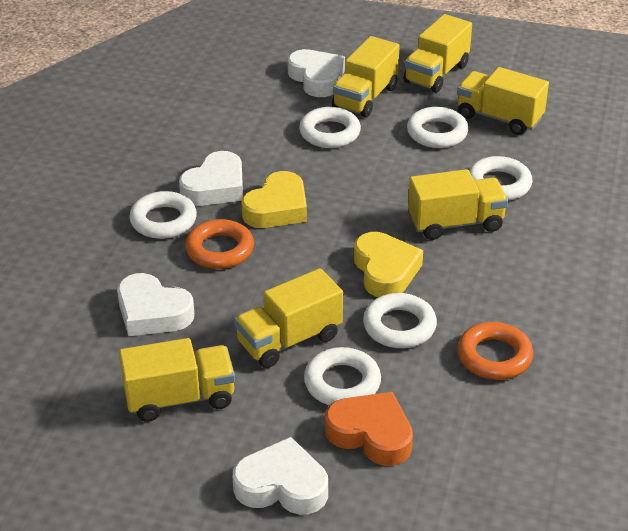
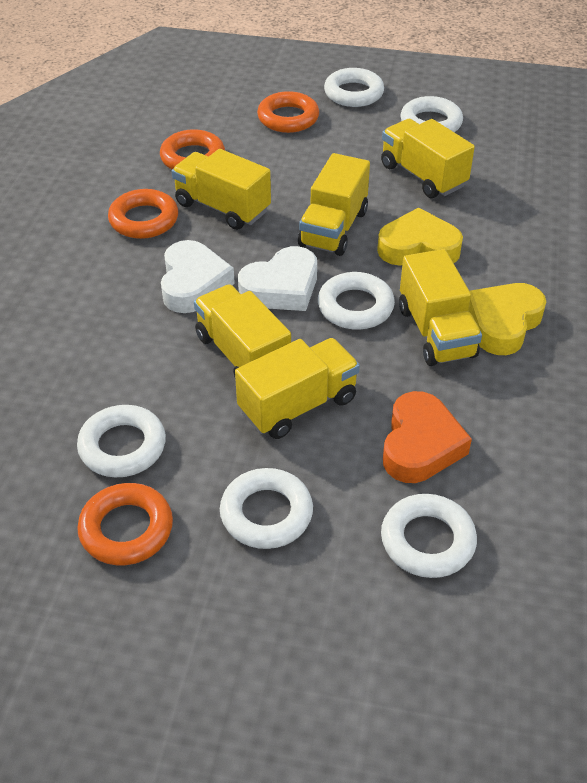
orange ring: 2 -> 4
white heart: 4 -> 2

